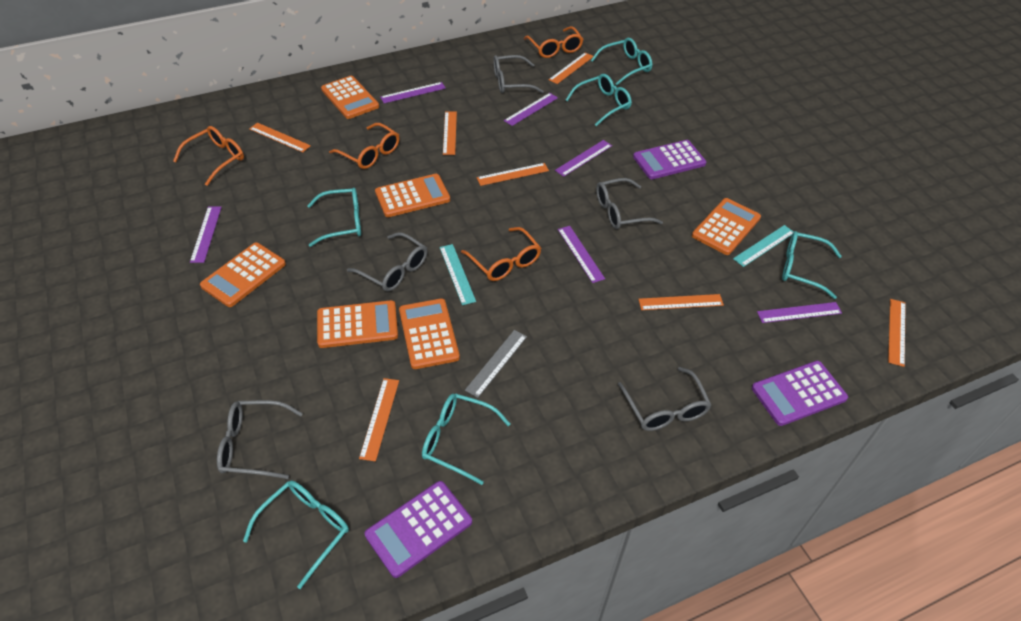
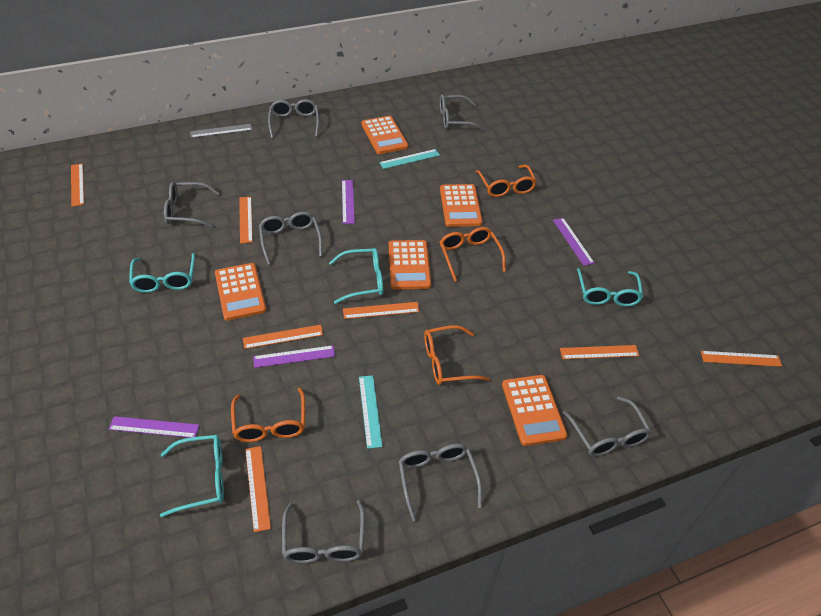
grey glasses: 5 -> 7
orange calculator: 6 -> 5
purple calculator: 3 -> 0
purple ruler: 6 -> 4
turquoise glasses: 6 -> 4

